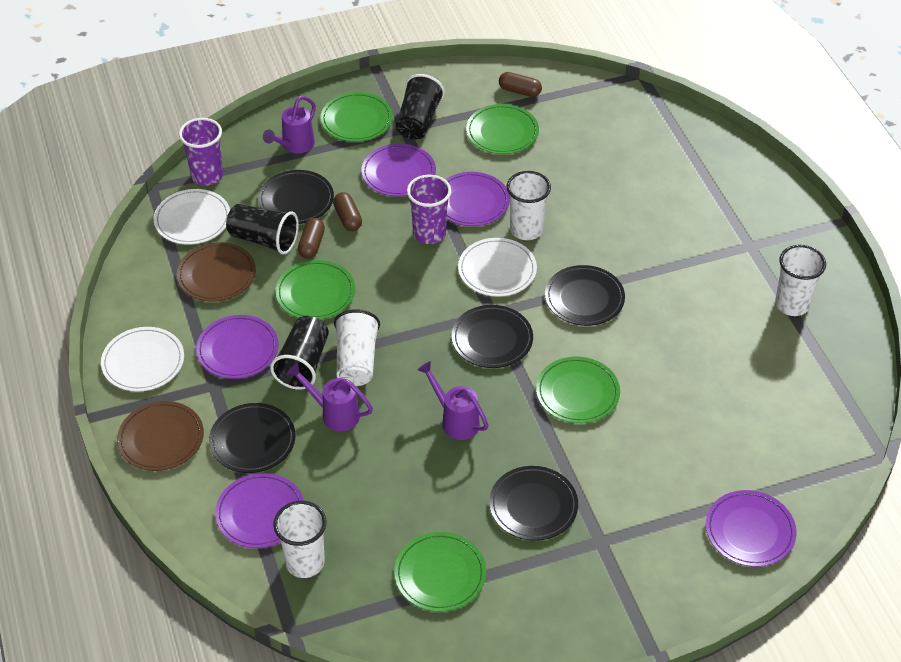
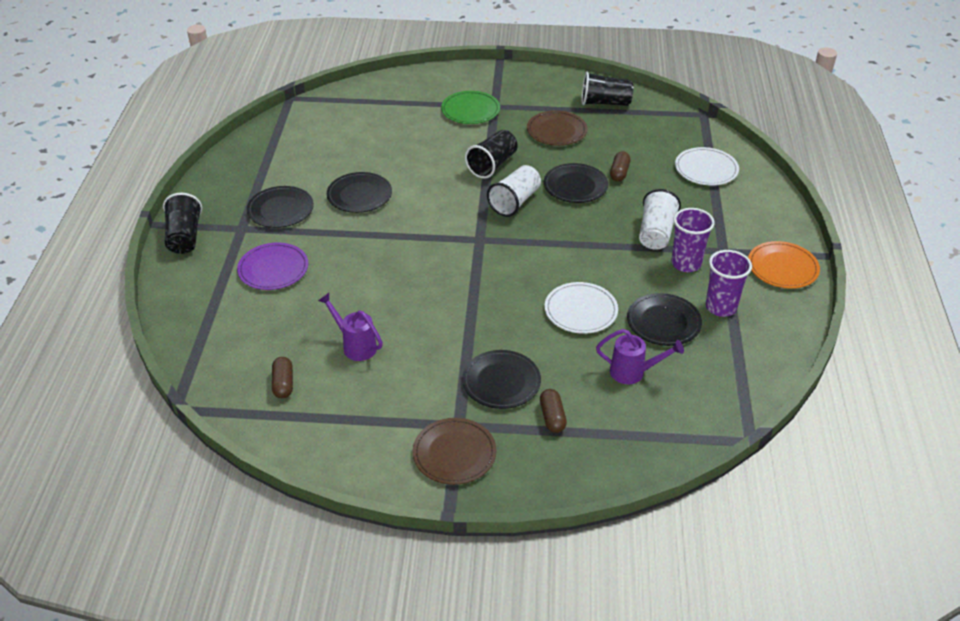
green plate: 5 -> 1
orange plate: 0 -> 1
purple plate: 5 -> 1
purple watering can: 3 -> 2
white cup: 4 -> 2
white plate: 3 -> 2

